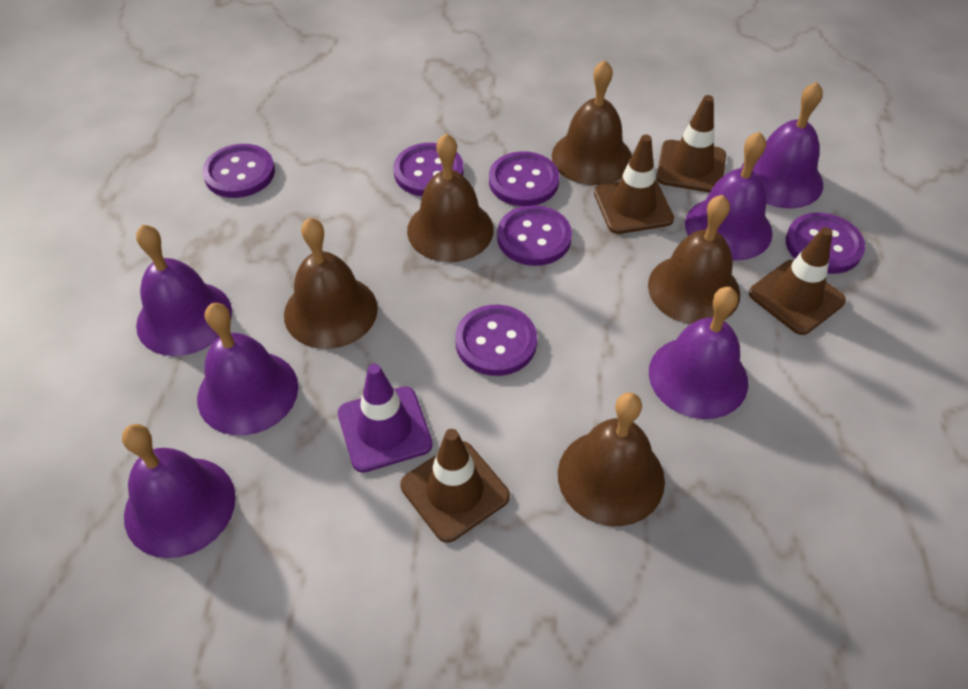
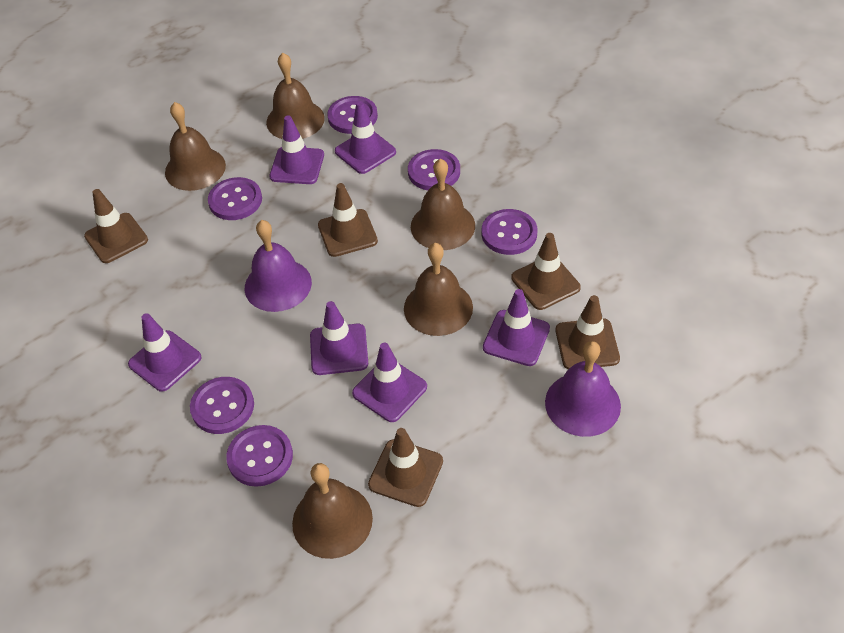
brown traffic cone: 4 -> 5
purple bell: 6 -> 2
purple traffic cone: 1 -> 6

